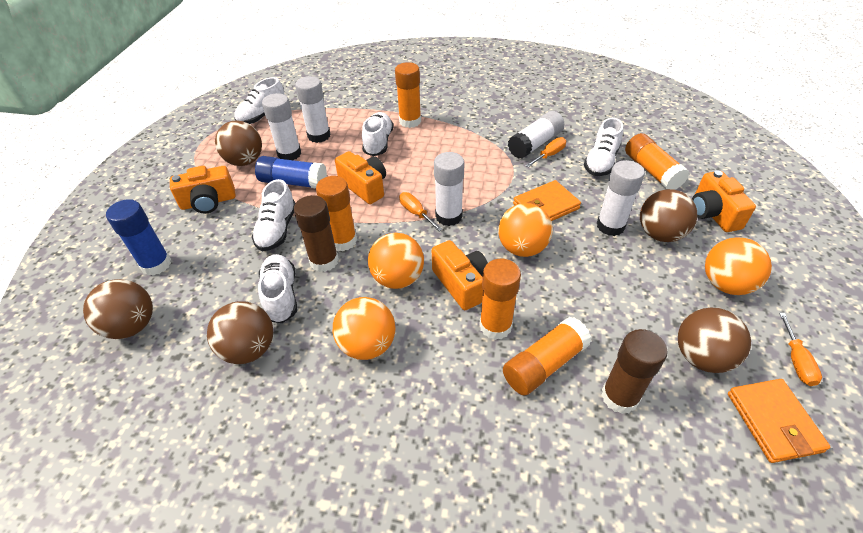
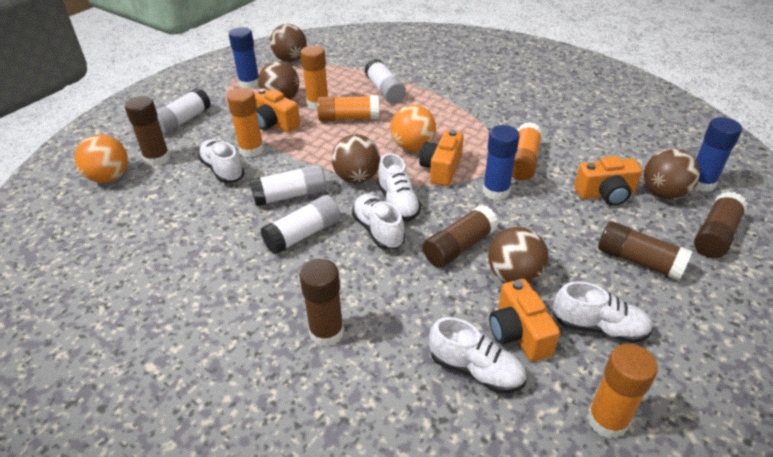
blue glue stick: 2 -> 3
brown glue stick: 2 -> 5
orange ball: 4 -> 2
orange screwdriver: 3 -> 0
orange wallet: 2 -> 0
white glue stick: 5 -> 4

